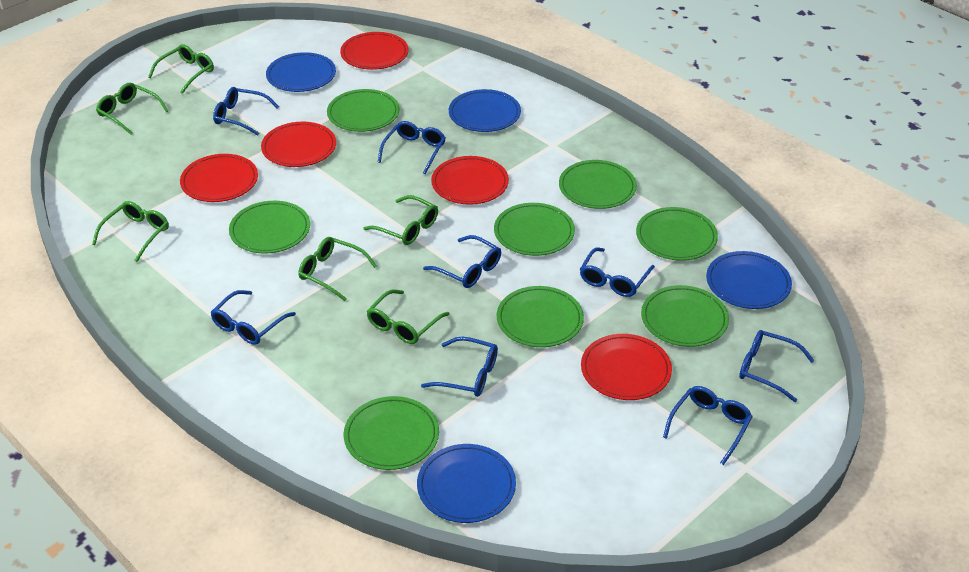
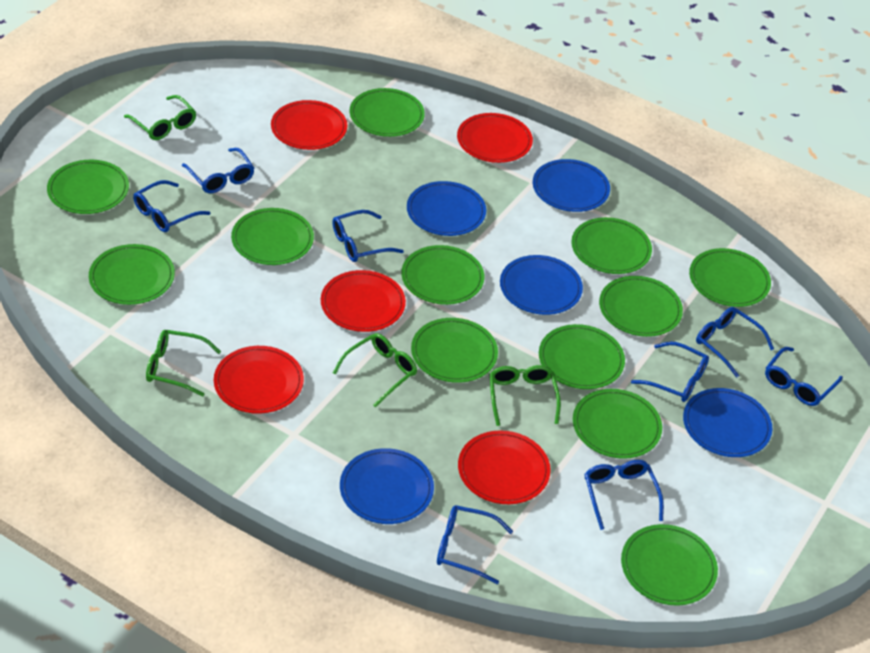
blue plate: 4 -> 5
green glasses: 6 -> 4
green plate: 8 -> 12

